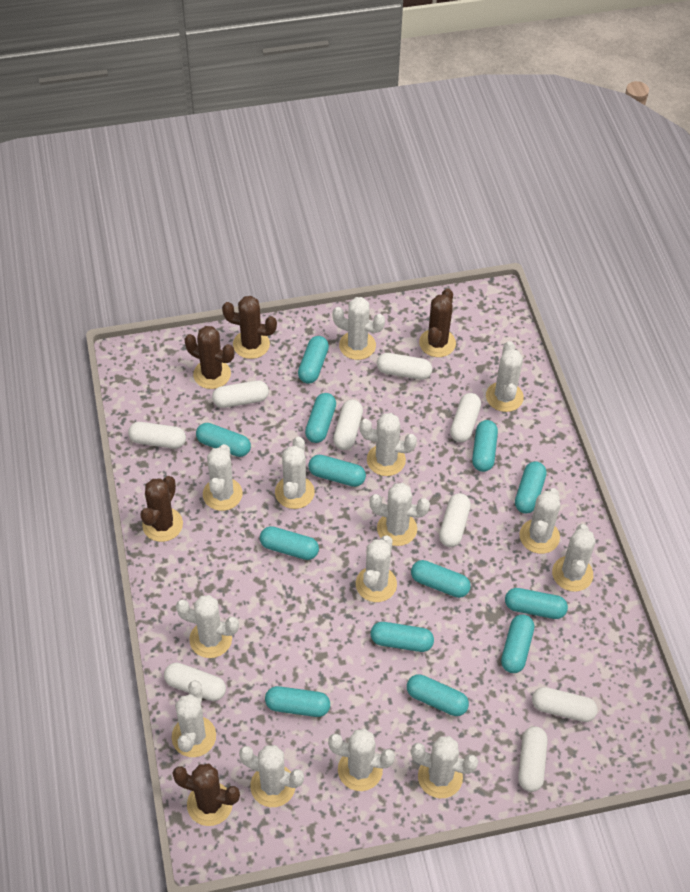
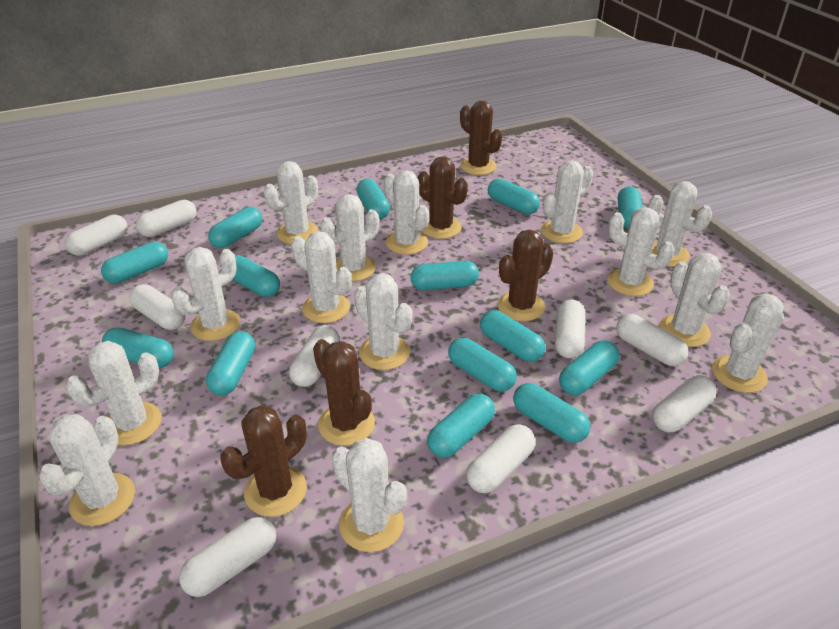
turquoise capsule: 13 -> 14

